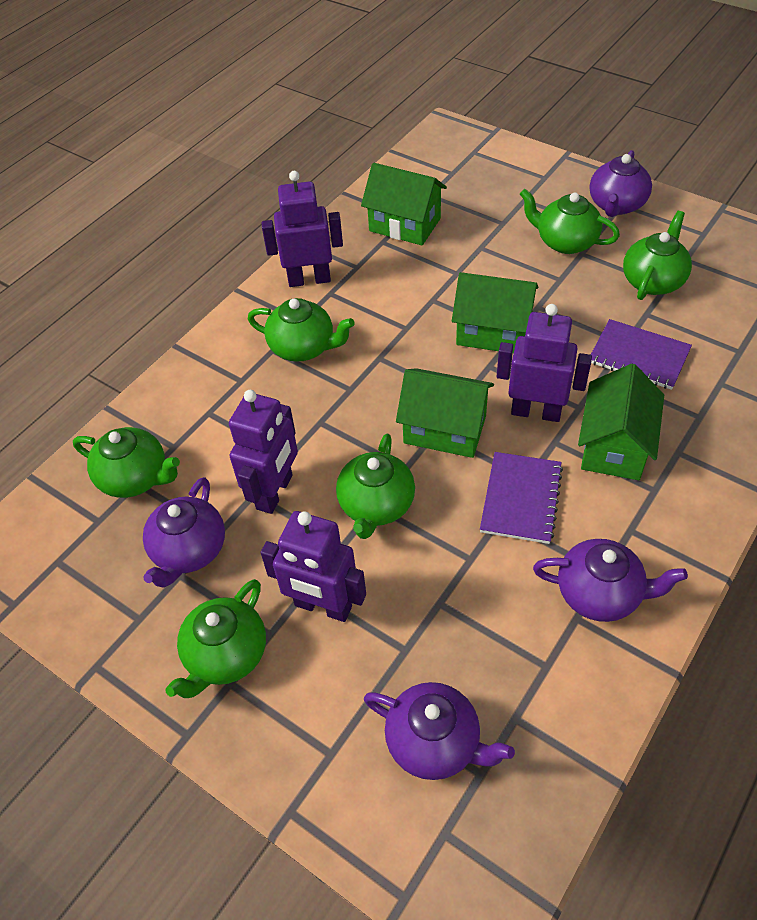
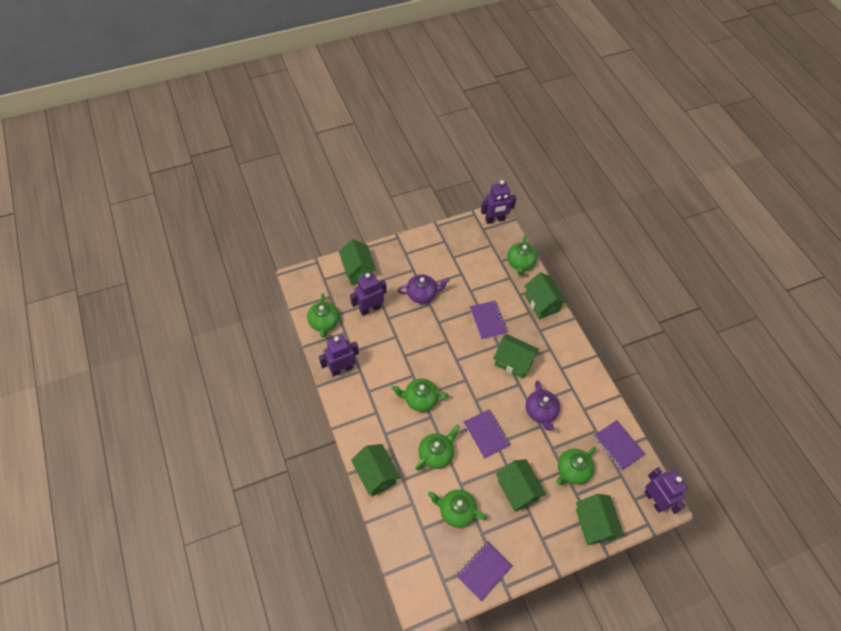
green house: 4 -> 6
purple notebook: 2 -> 4
purple teapot: 4 -> 2

